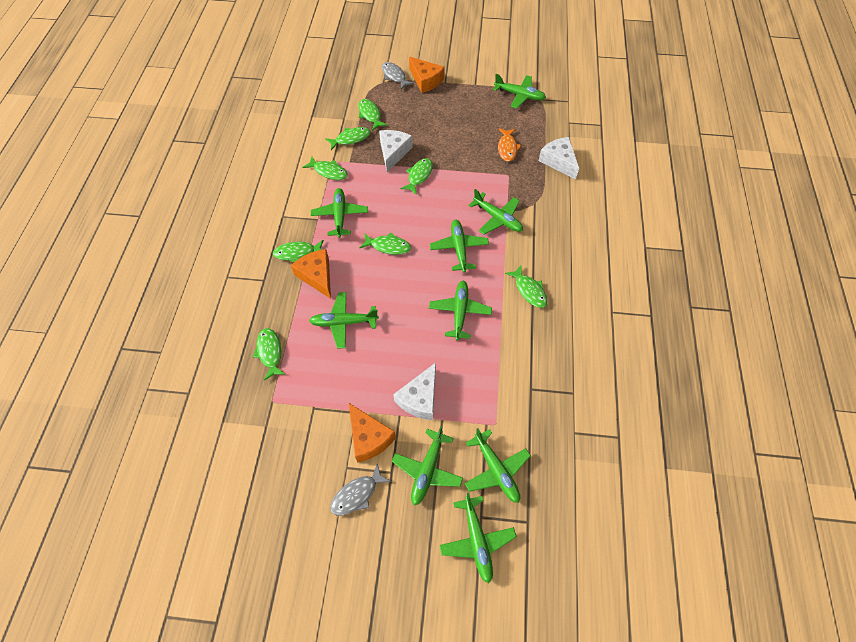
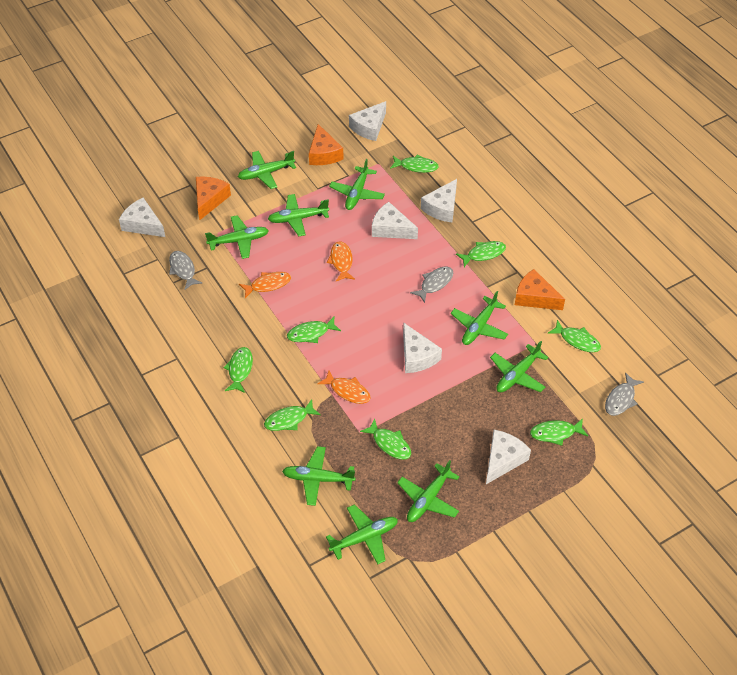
grey fish: 2 -> 3
orange fish: 1 -> 3
white cheese: 3 -> 6

